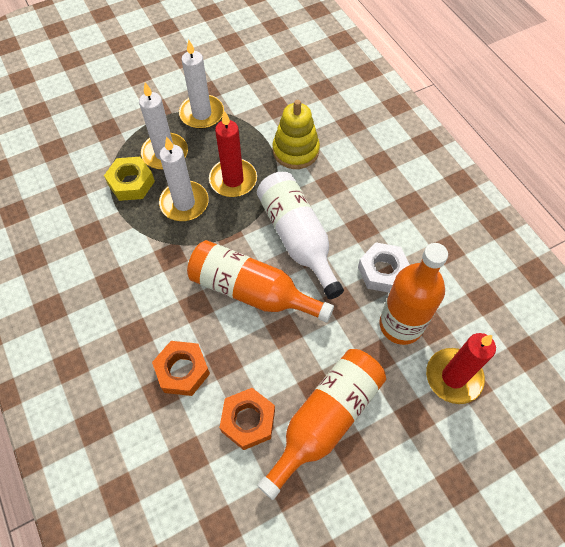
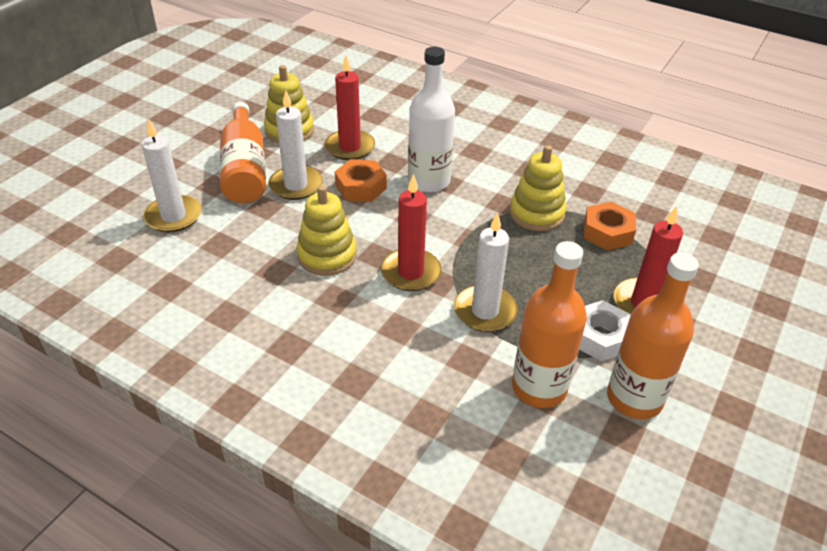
red candle: 2 -> 3
yellow nut: 1 -> 0
yellow stacking toy: 1 -> 3

